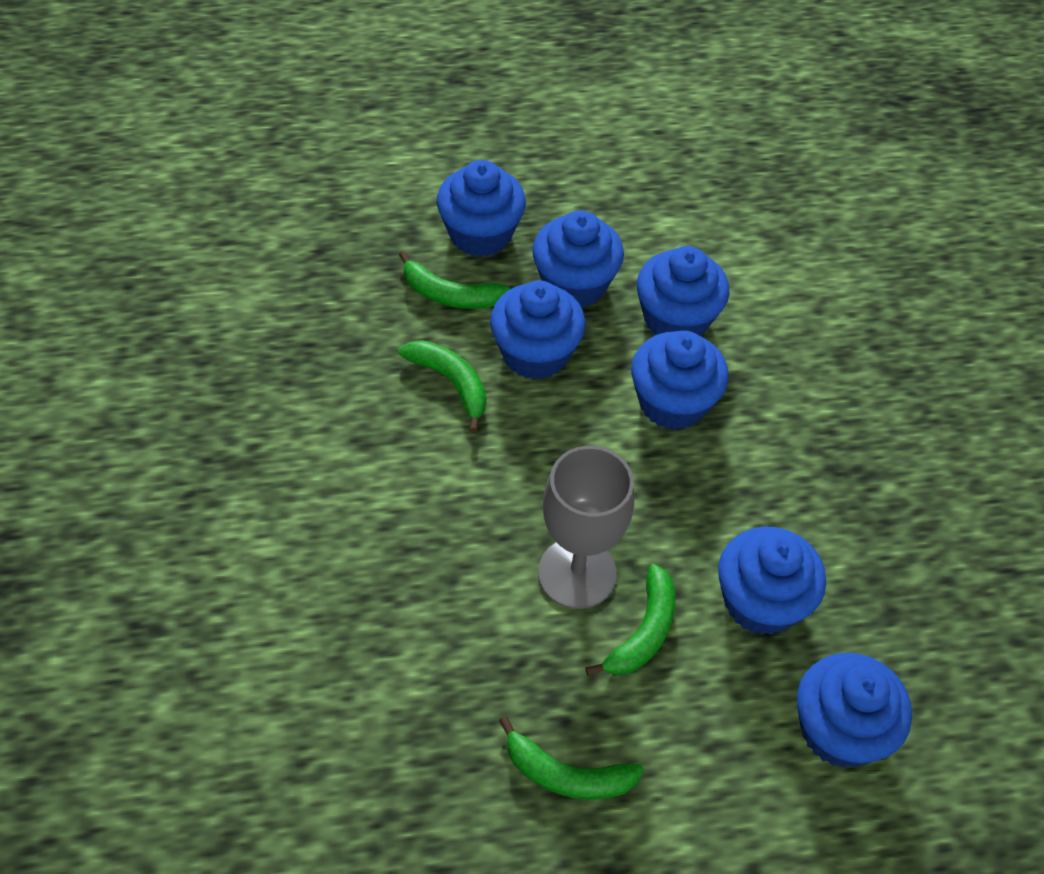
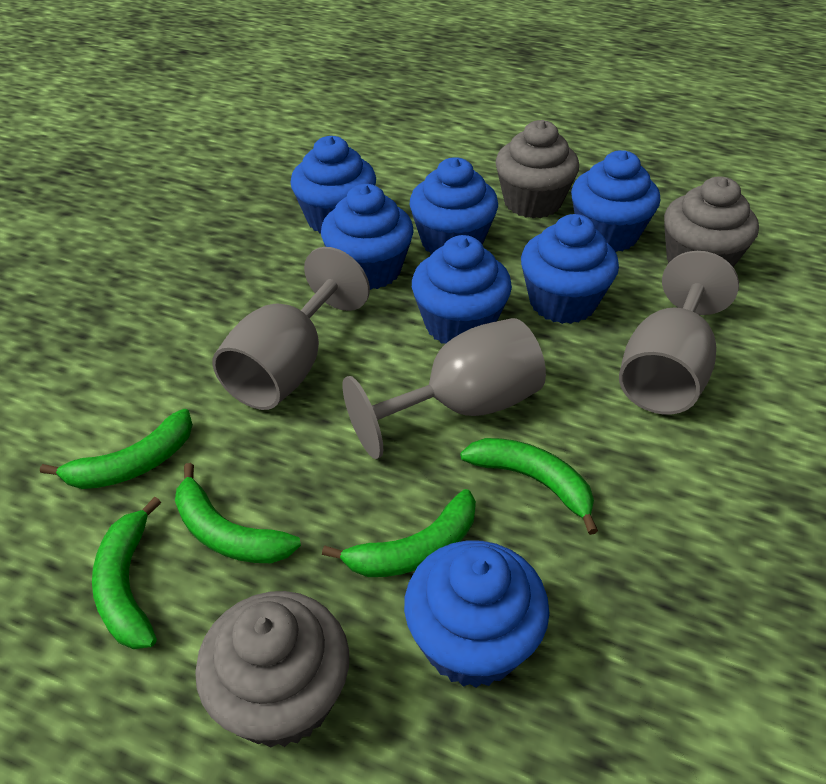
green banana: 4 -> 5
grey cupcake: 0 -> 3
grey goblet: 1 -> 3

